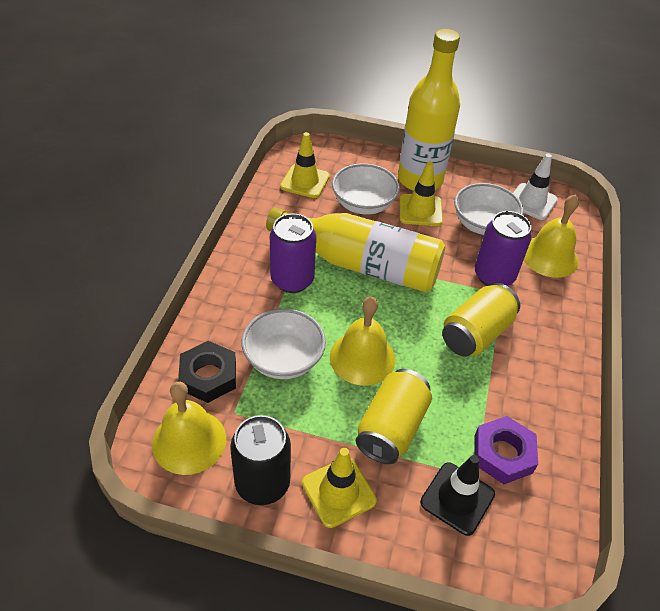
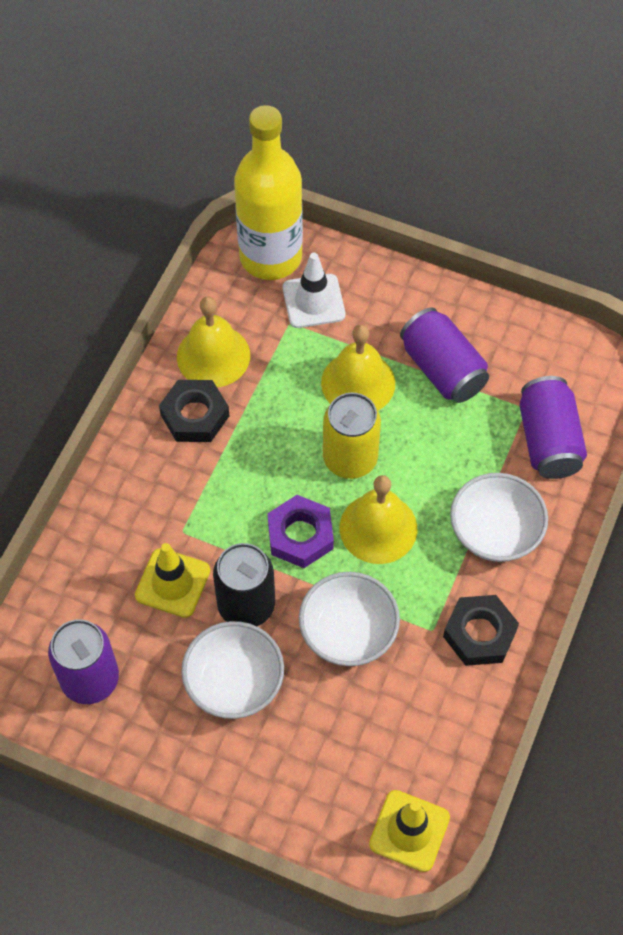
black nut: 1 -> 2
black traffic cone: 1 -> 0
purple can: 2 -> 3
yellow bottle: 2 -> 1
yellow can: 2 -> 1
yellow traffic cone: 3 -> 2

